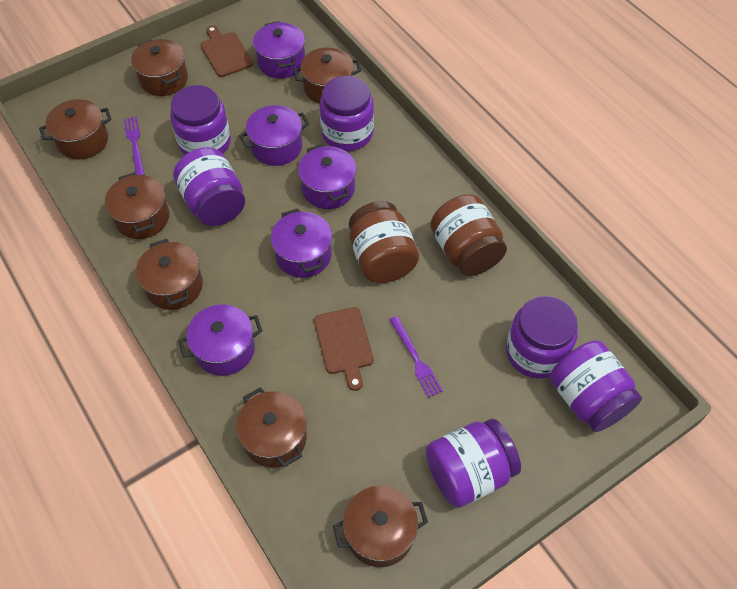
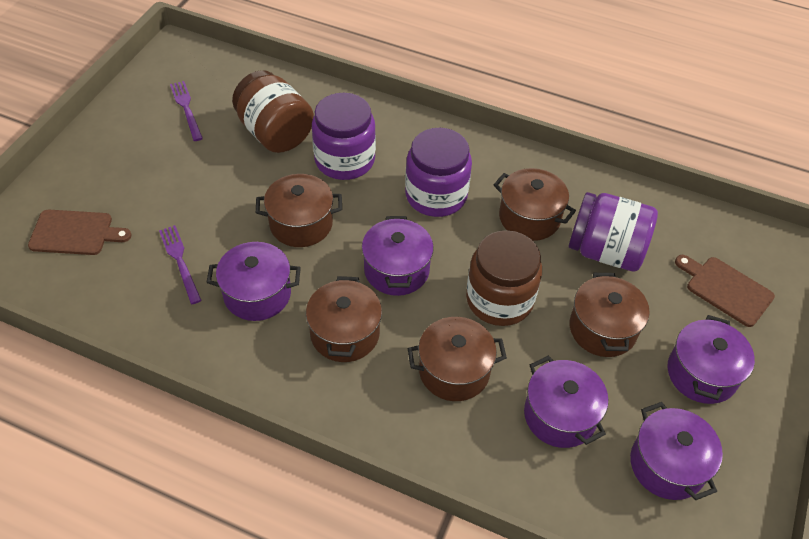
brown pot: 7 -> 5
purple jar: 6 -> 3

